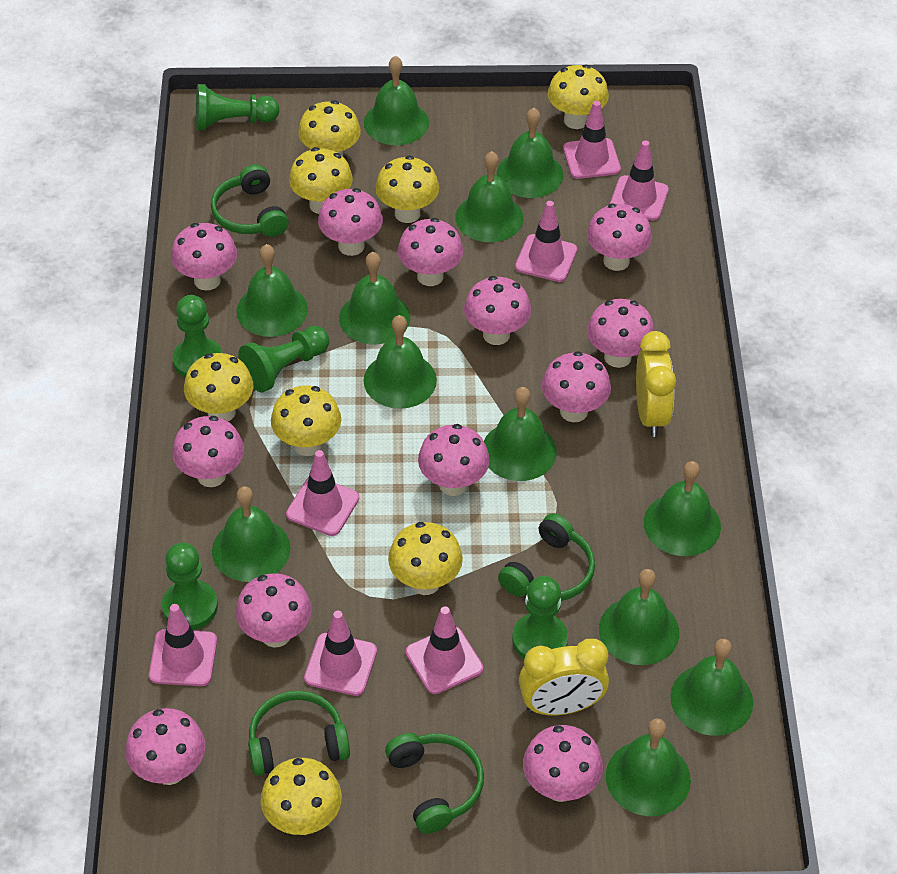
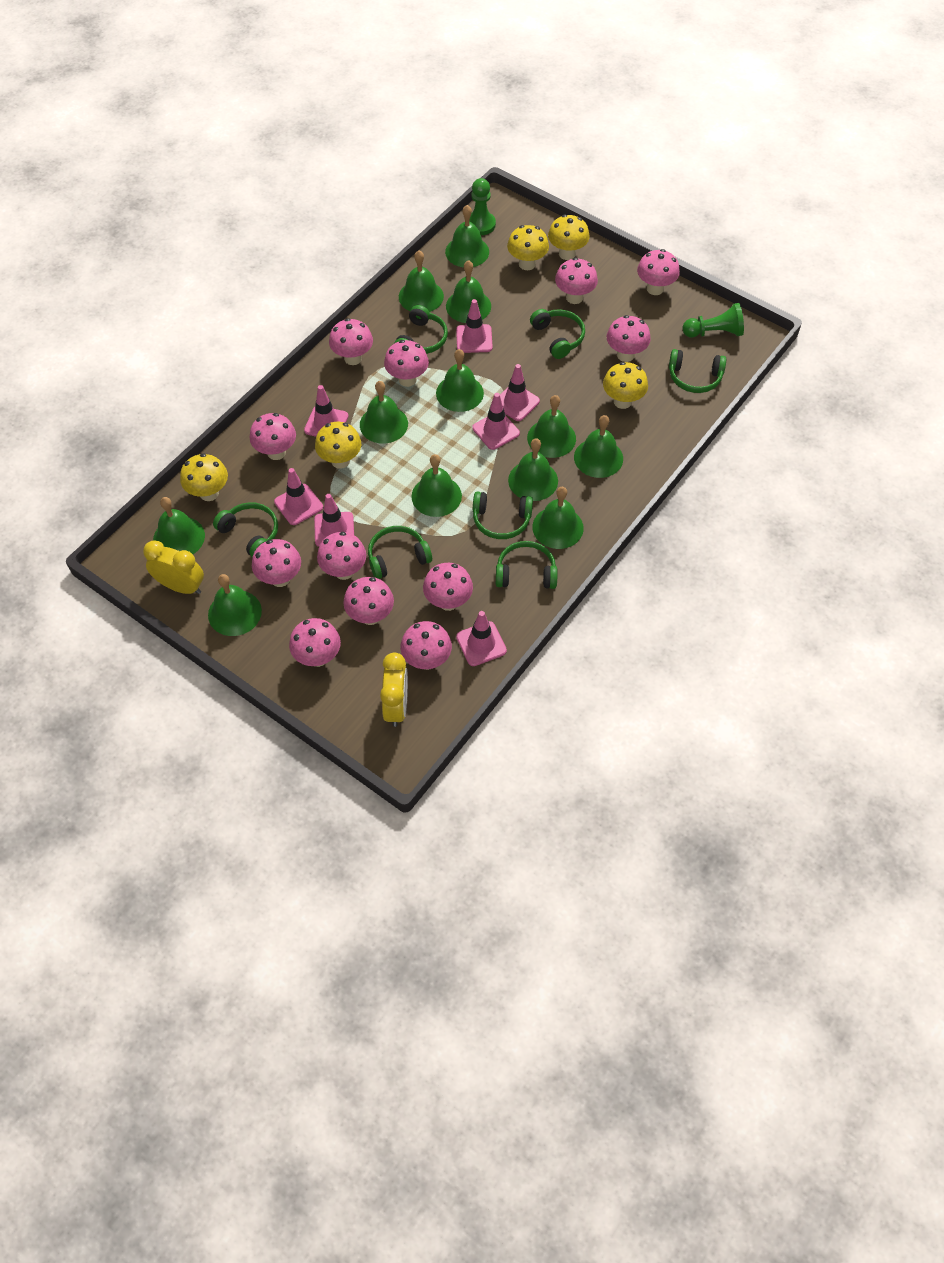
green headphones: 4 -> 7
green pawn: 5 -> 2
yellow mushroom: 8 -> 5

